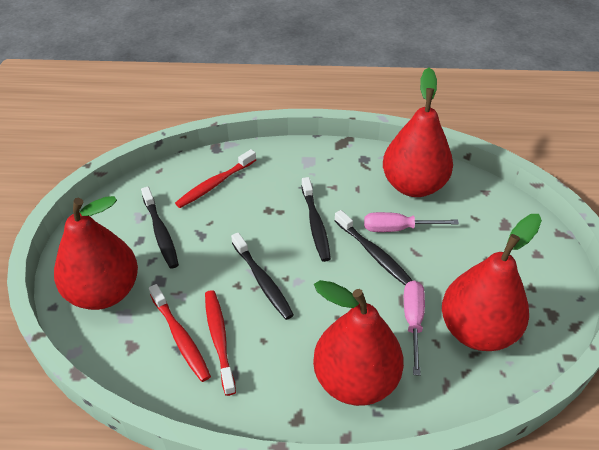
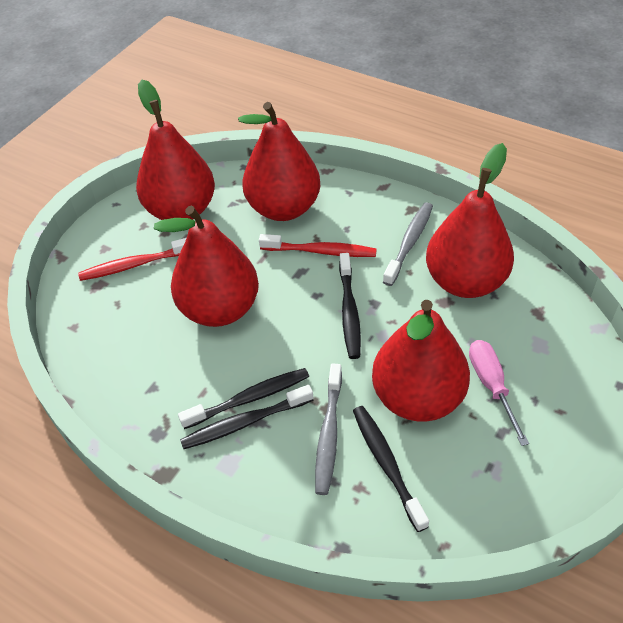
grey toothbrush: 0 -> 2
pink screwdriver: 2 -> 1
red pear: 4 -> 5
red toothbrush: 3 -> 2

